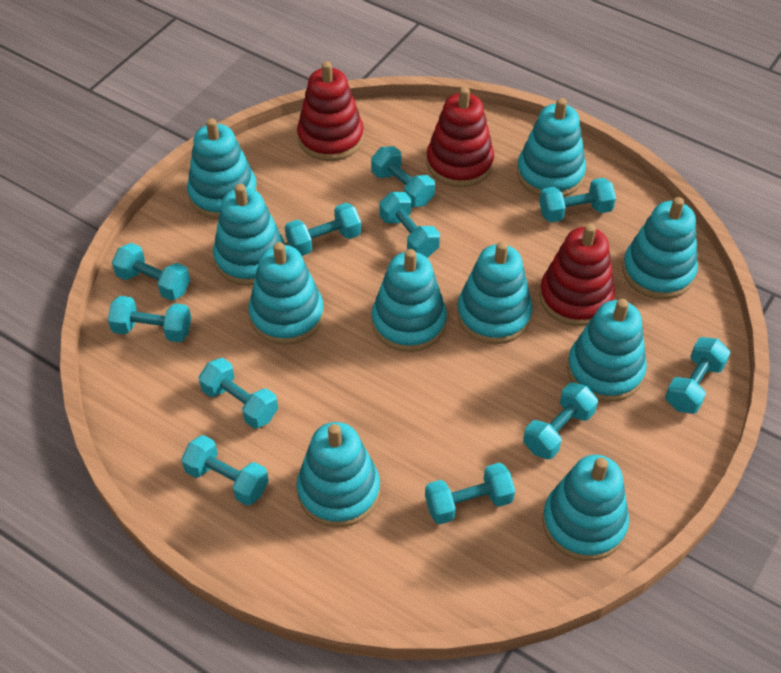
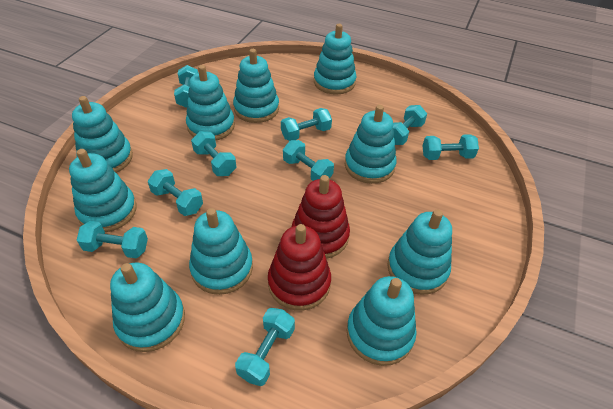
red stacking toy: 3 -> 2
turquoise dumbbell: 11 -> 9

